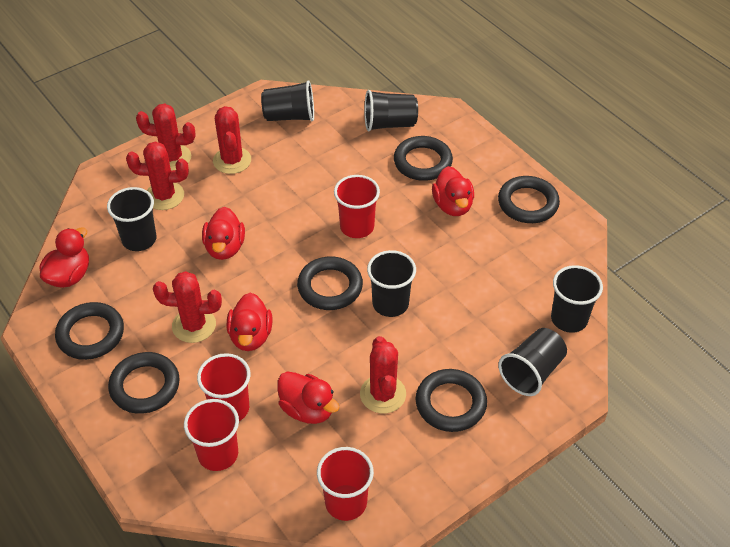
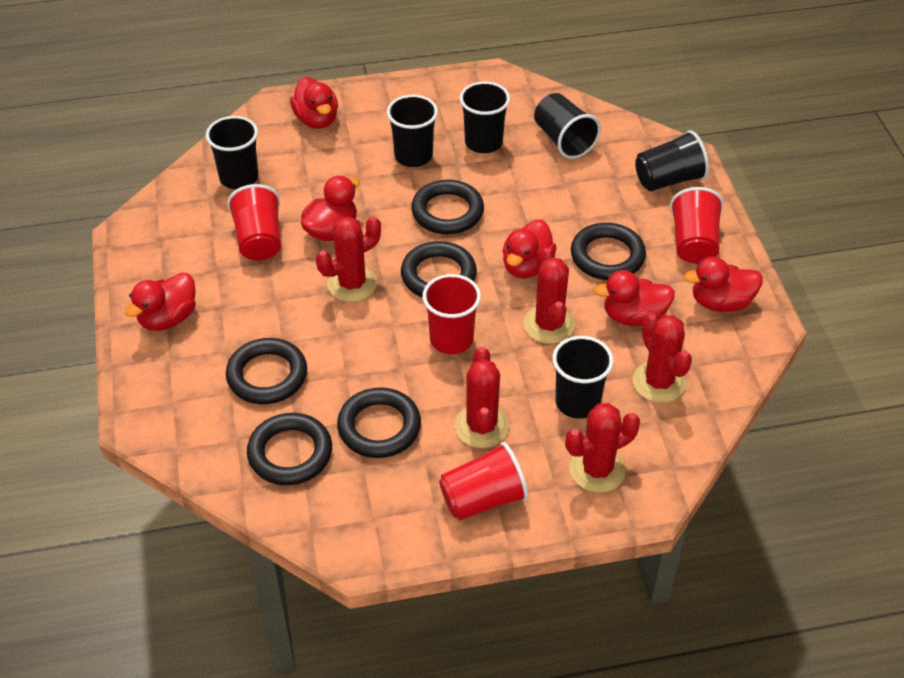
red duck: 5 -> 6

